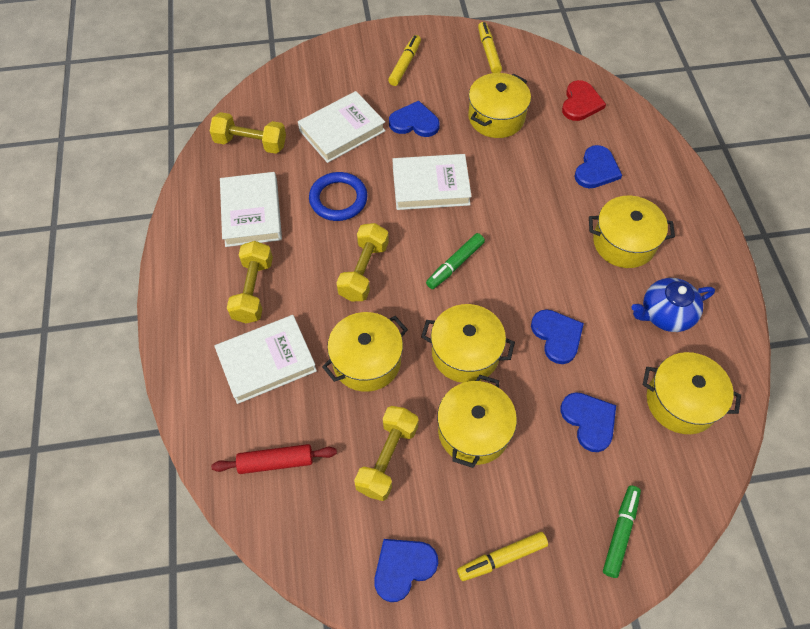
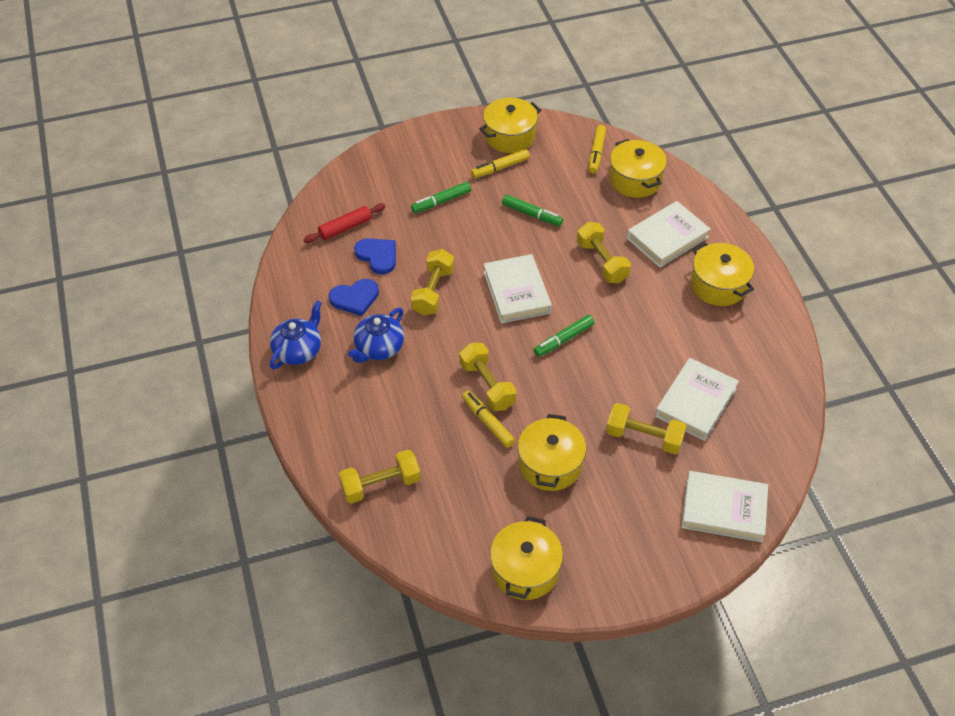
blue heart: 5 -> 2
blue ring: 1 -> 0
blue teapot: 1 -> 2
green marker: 2 -> 3
red heart: 1 -> 0
yellow dumbbell: 4 -> 5
yellow pot: 6 -> 5

